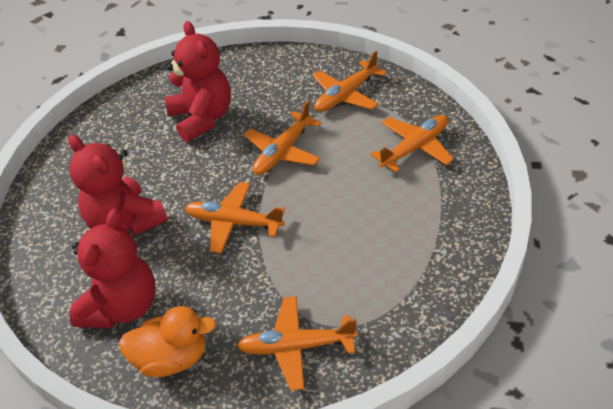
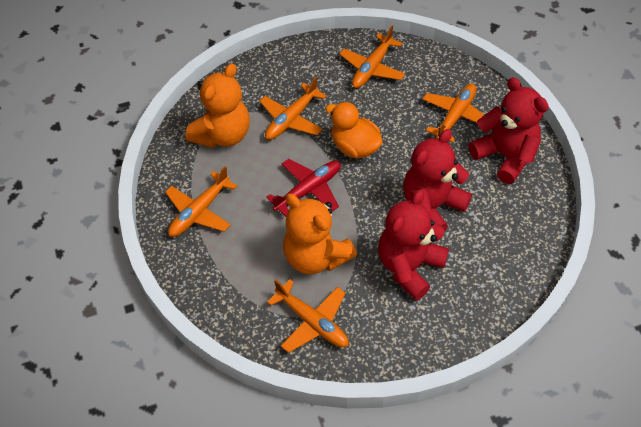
orange teddy bear: 0 -> 2
red plane: 0 -> 1

